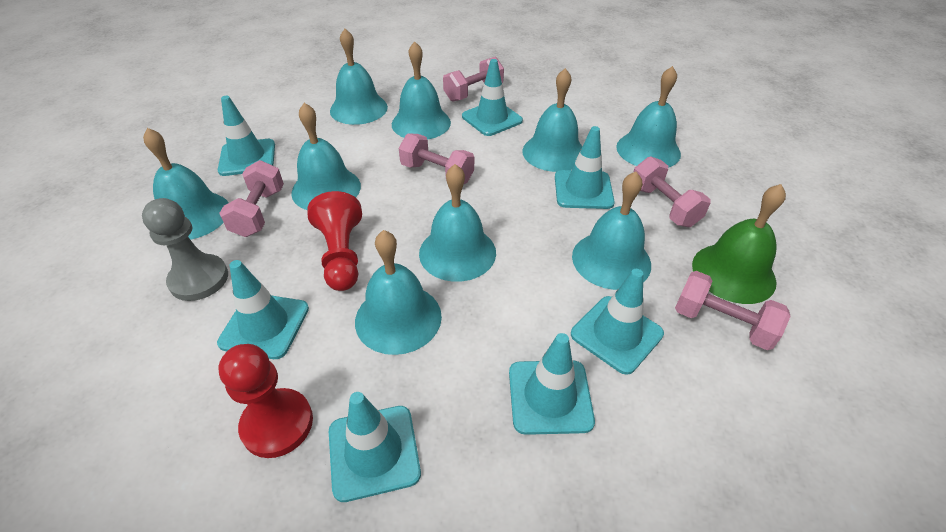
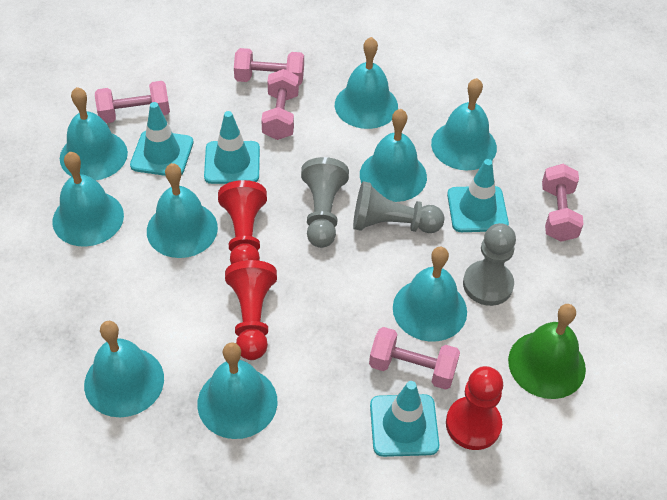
grey pawn: 1 -> 3
red pawn: 2 -> 3
turquoise traffic cone: 7 -> 4

